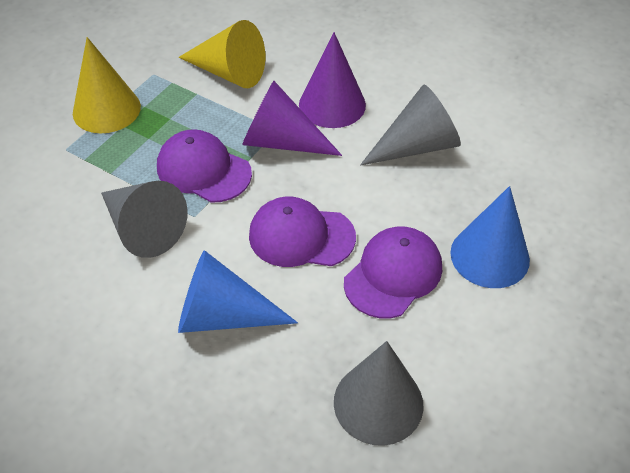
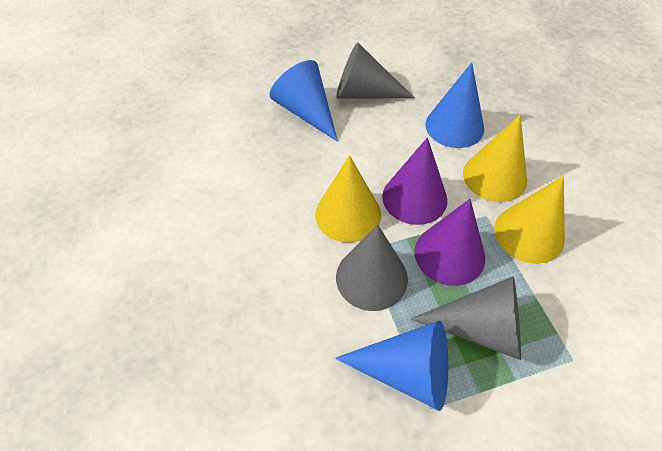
blue cone: 2 -> 3
purple cap: 3 -> 0
yellow cone: 2 -> 3

